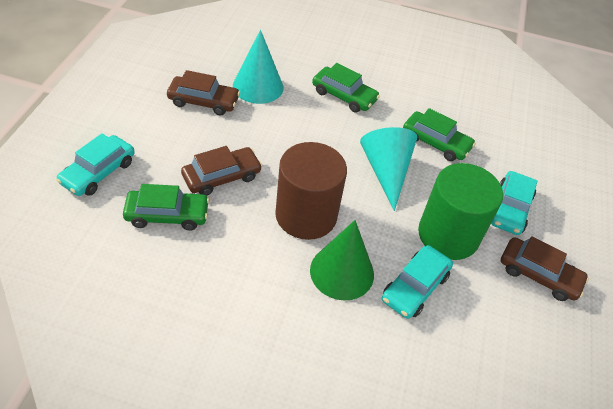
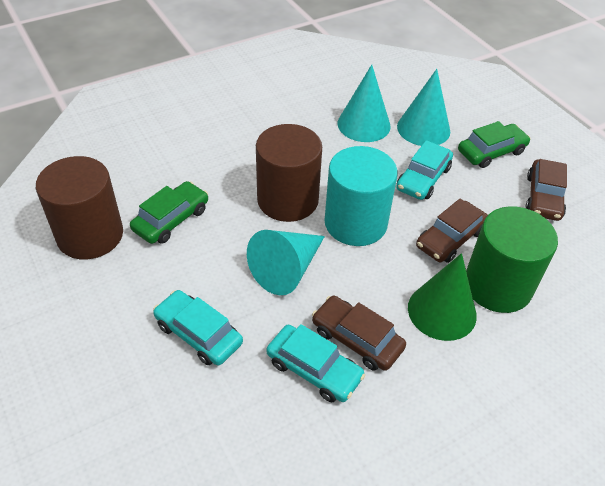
brown cylinder: 1 -> 2
green car: 3 -> 2
turquoise cone: 2 -> 3
turquoise cylinder: 0 -> 1

